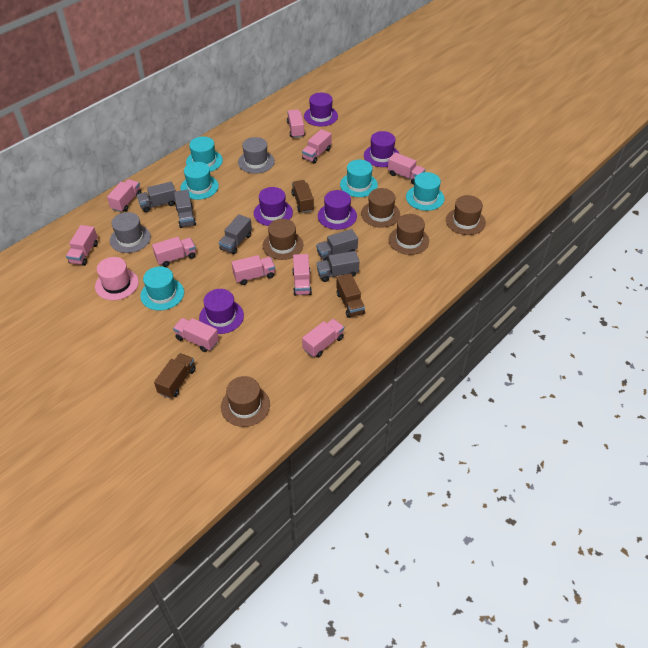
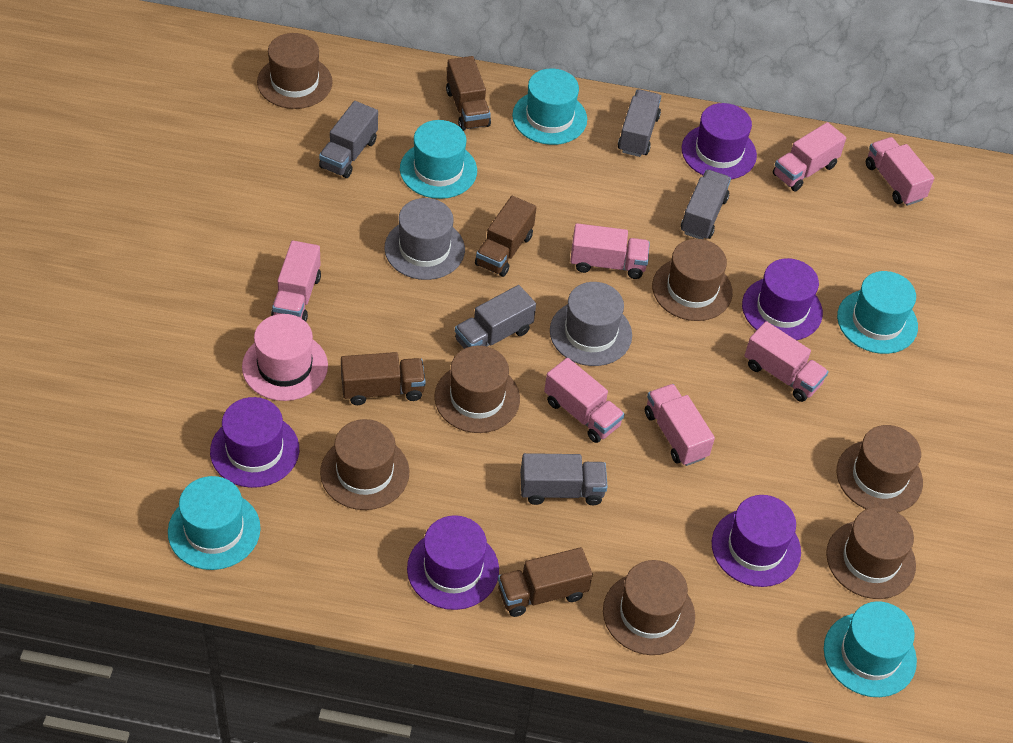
brown hat: 5 -> 7
brown truck: 3 -> 4
pink truck: 10 -> 7

